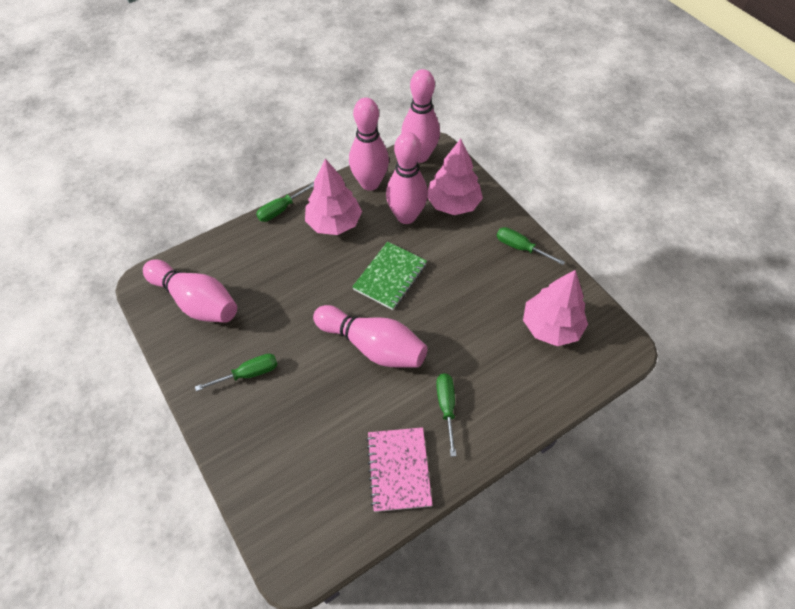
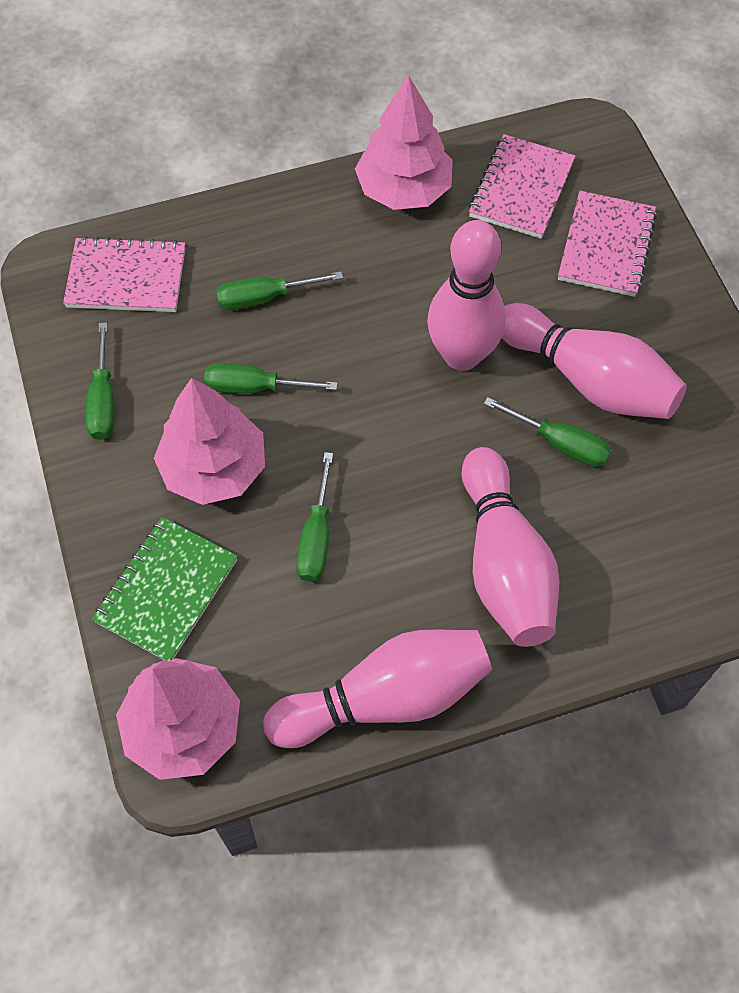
green screwdriver: 4 -> 5
pink bowling pin: 5 -> 4
pink notebook: 1 -> 3

